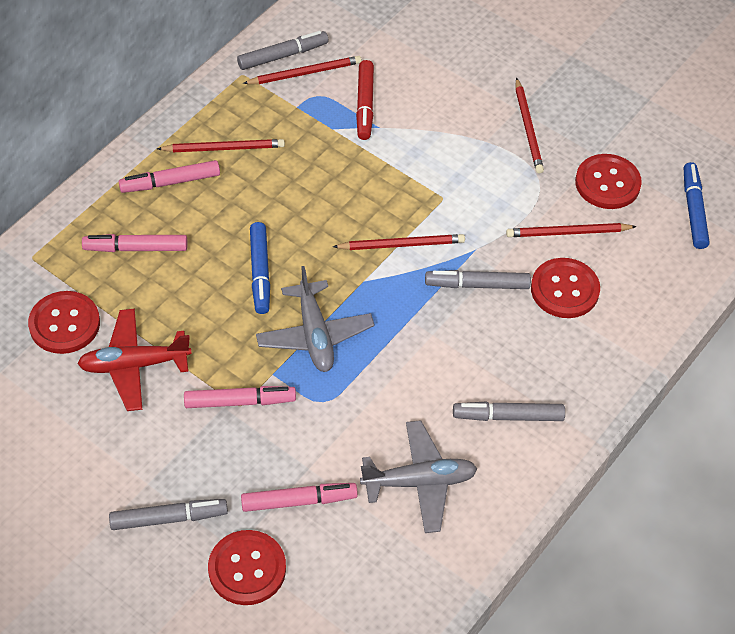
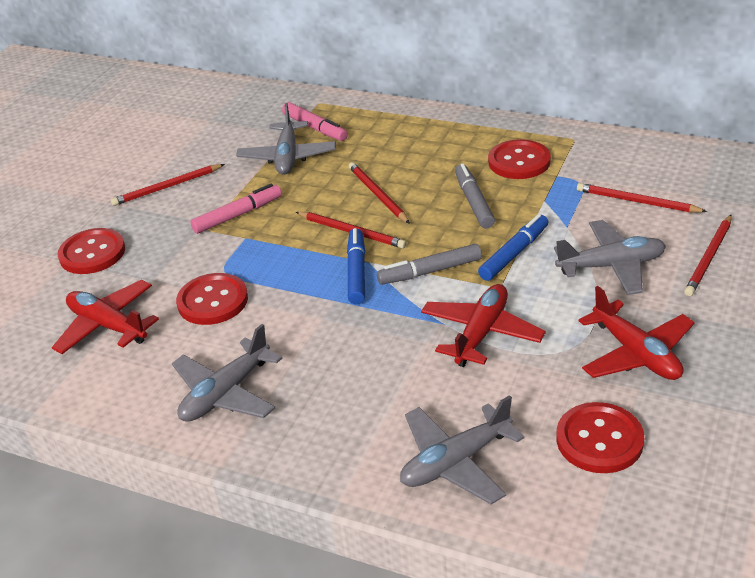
grey marker: 4 -> 2
grey plane: 2 -> 4
pink marker: 4 -> 2
red marker: 1 -> 0
red plane: 1 -> 3

